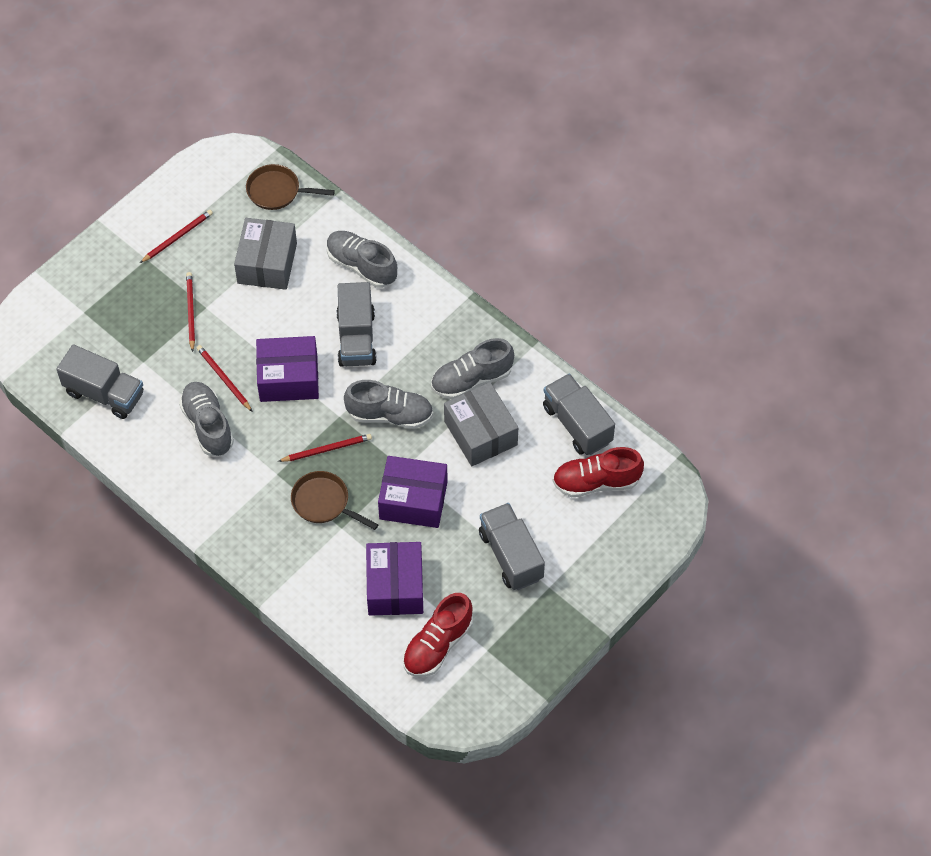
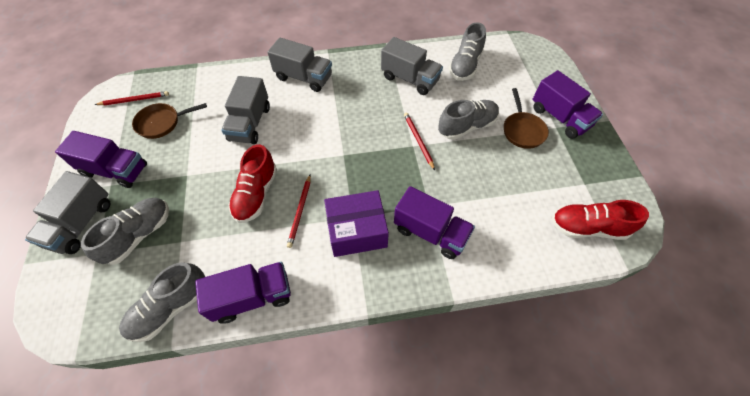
grey box: 2 -> 0
purple box: 3 -> 1
purple truck: 0 -> 4
red pencil: 4 -> 3

